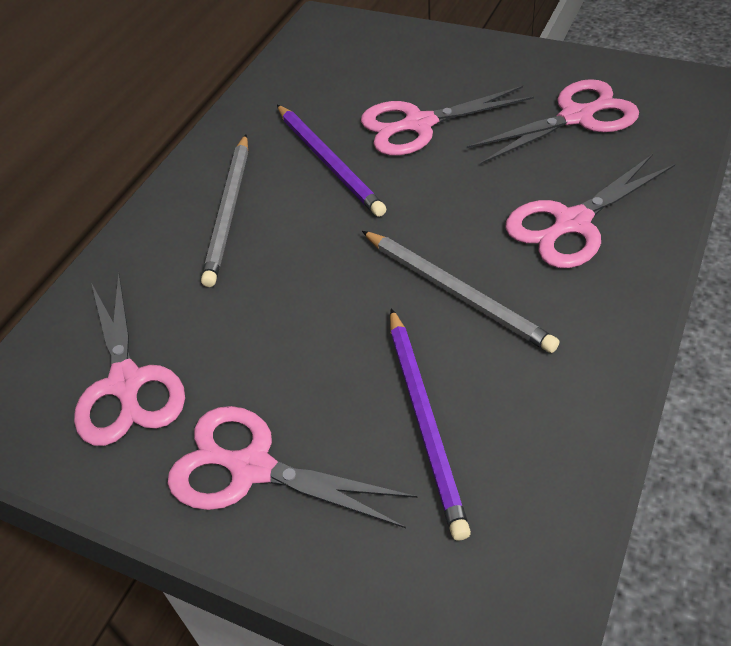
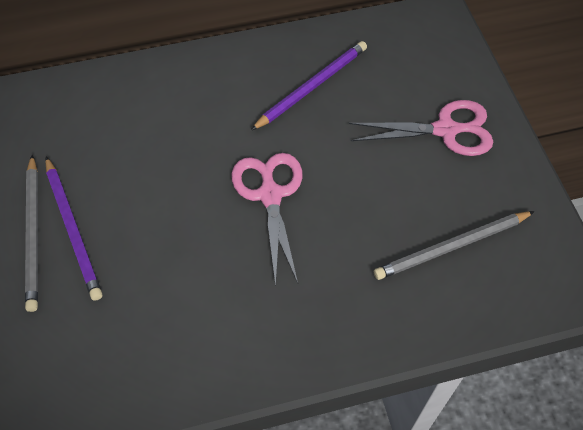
pink scissors: 5 -> 2

